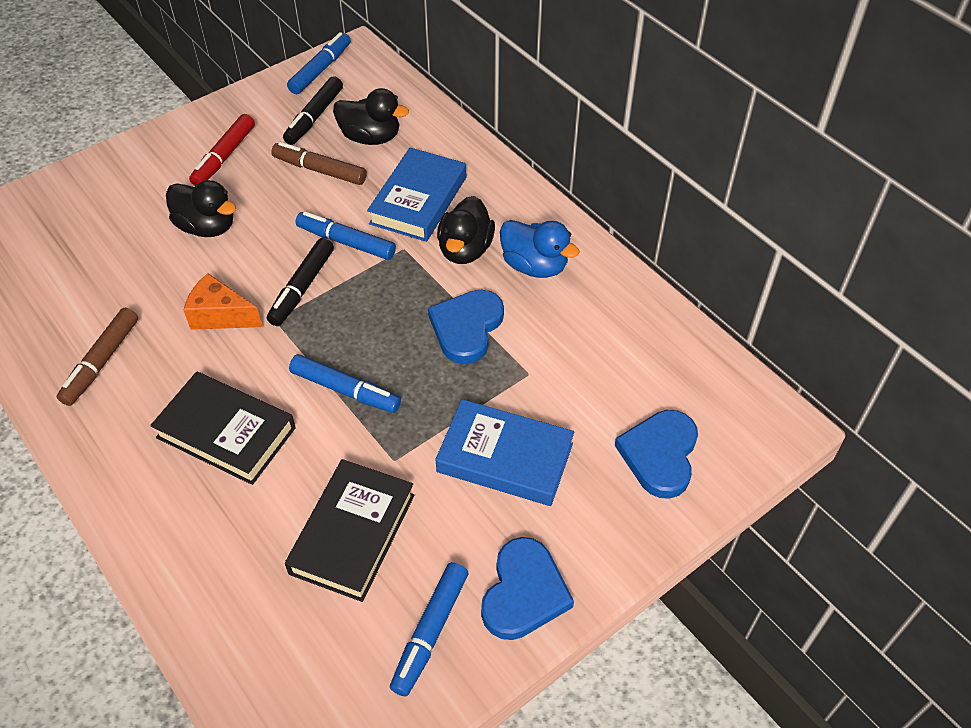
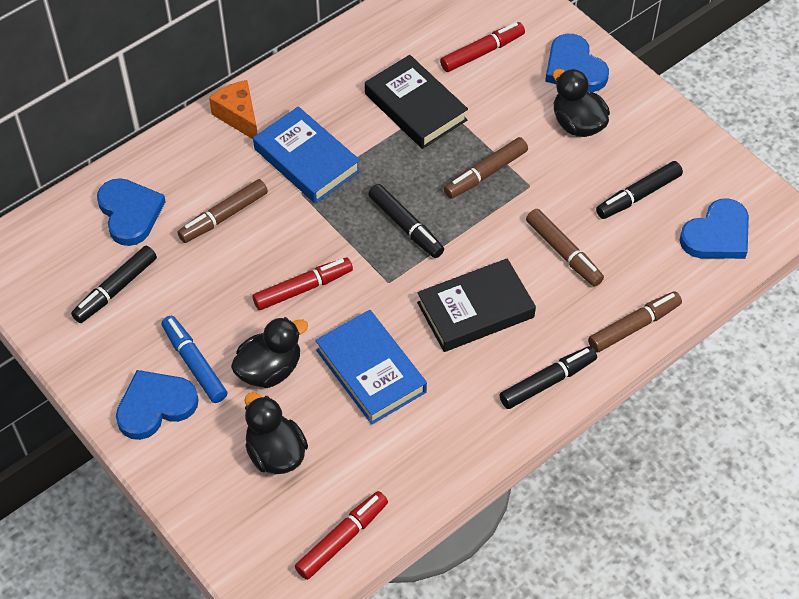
black marker: 2 -> 4
blue duck: 1 -> 0
blue heart: 3 -> 4
blue marker: 4 -> 1
brown marker: 2 -> 4
red marker: 1 -> 3

